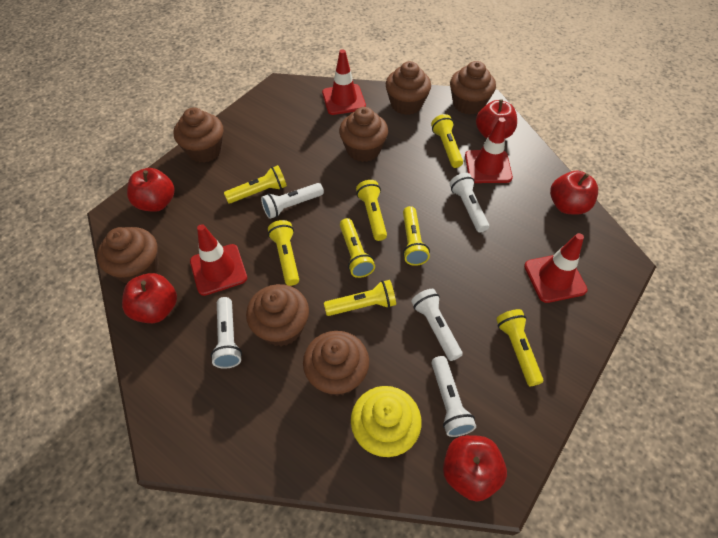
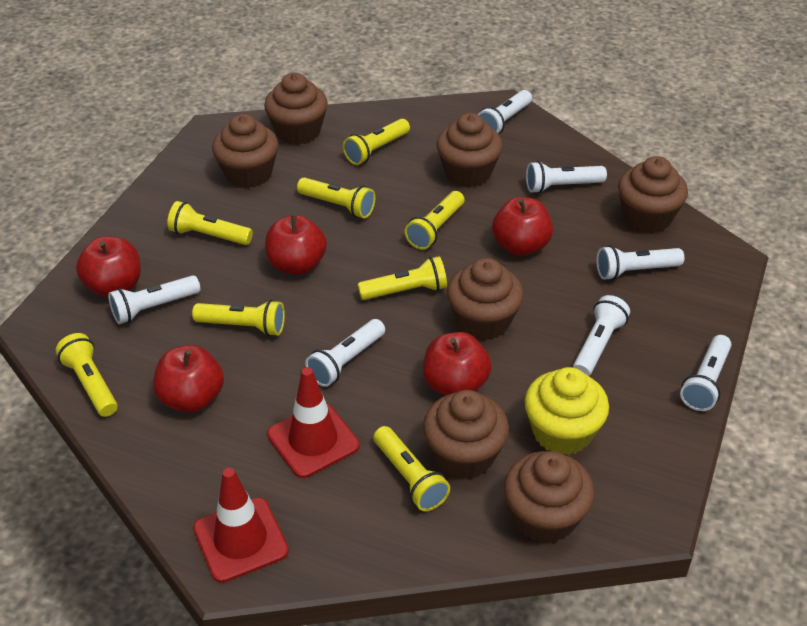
red traffic cone: 4 -> 2
white flashlight: 5 -> 7

